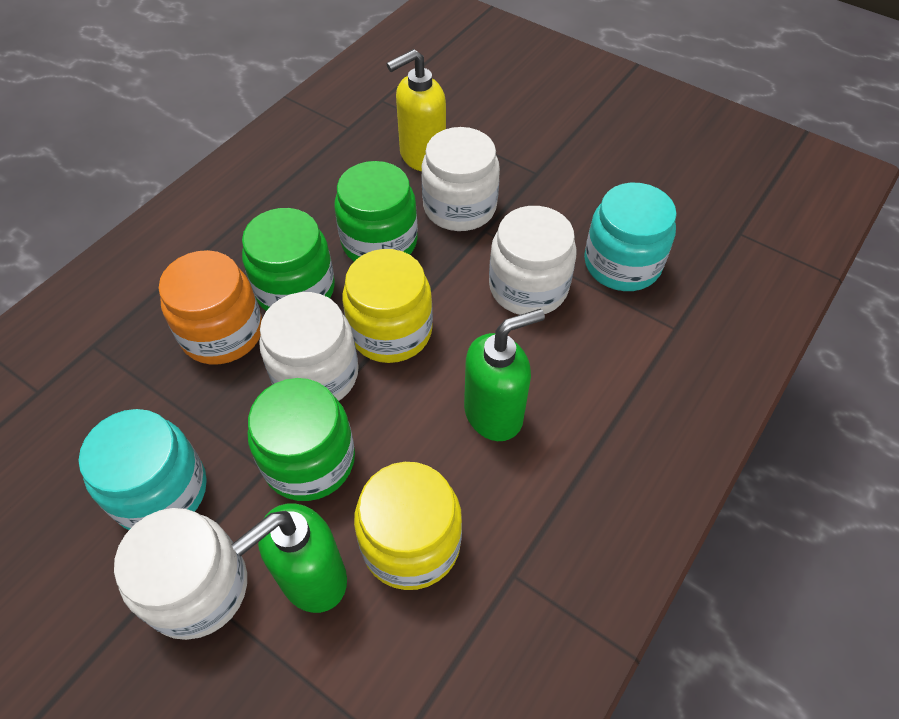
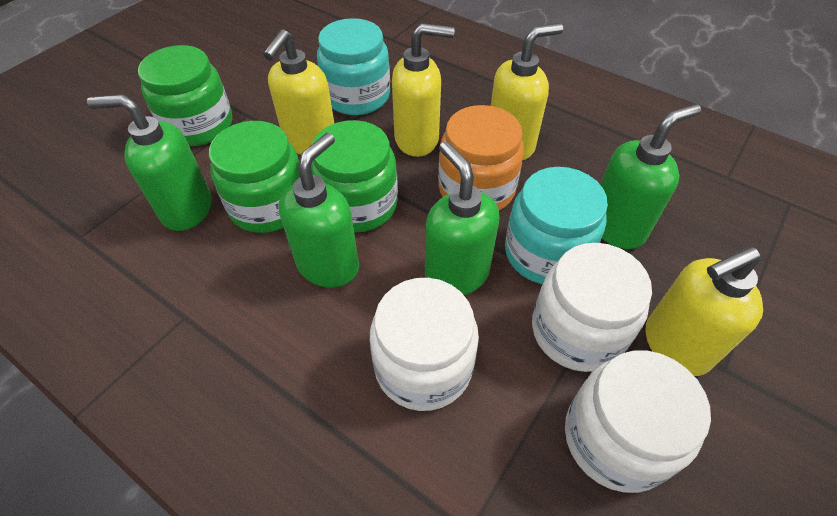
green soap dispenser: 2 -> 4
white jar: 4 -> 3
yellow jar: 2 -> 0
yellow soap dispenser: 1 -> 4

